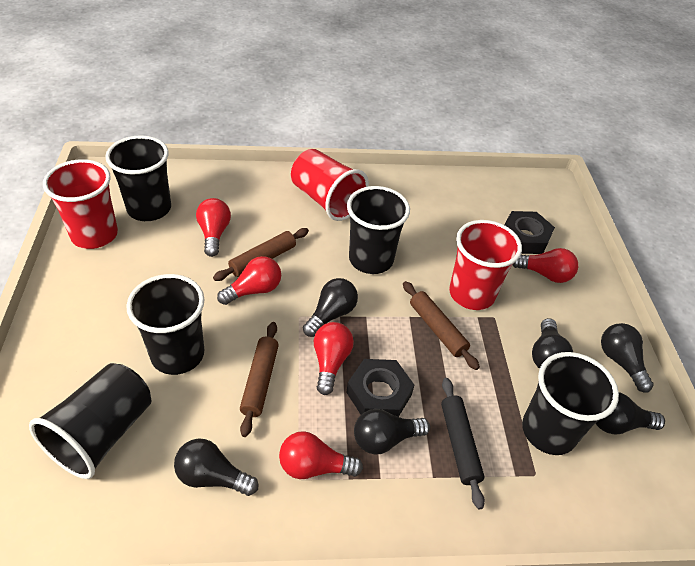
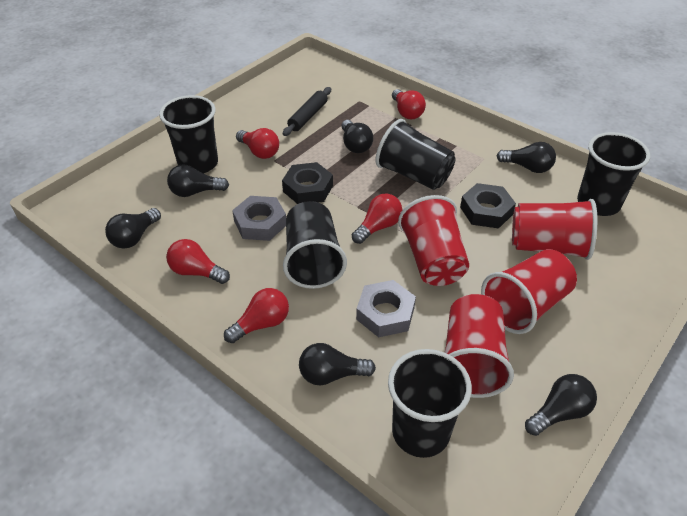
brown rolling pin: 3 -> 0
grey nut: 0 -> 2
red cup: 3 -> 4

